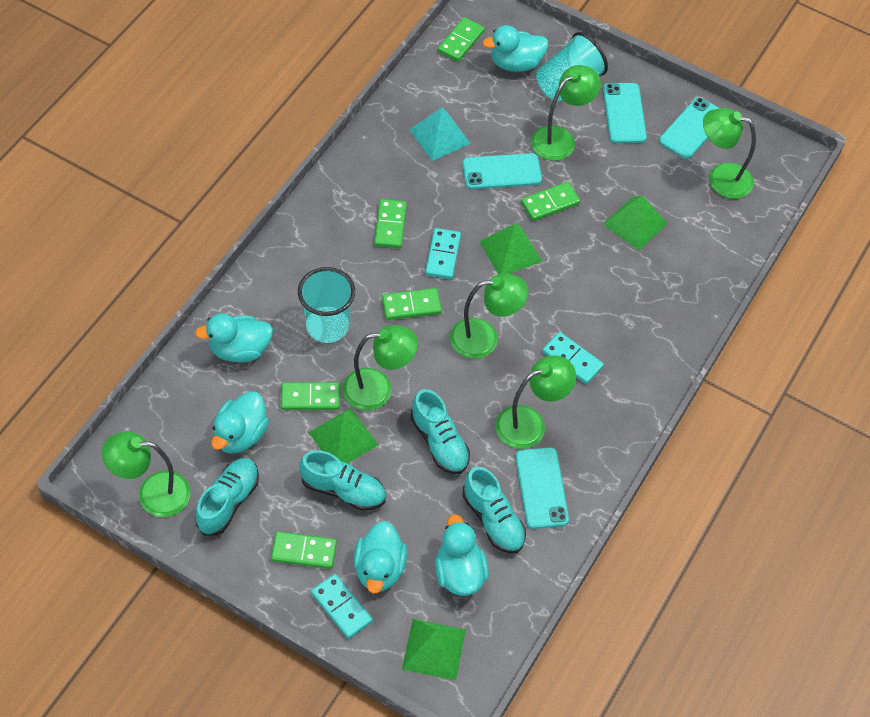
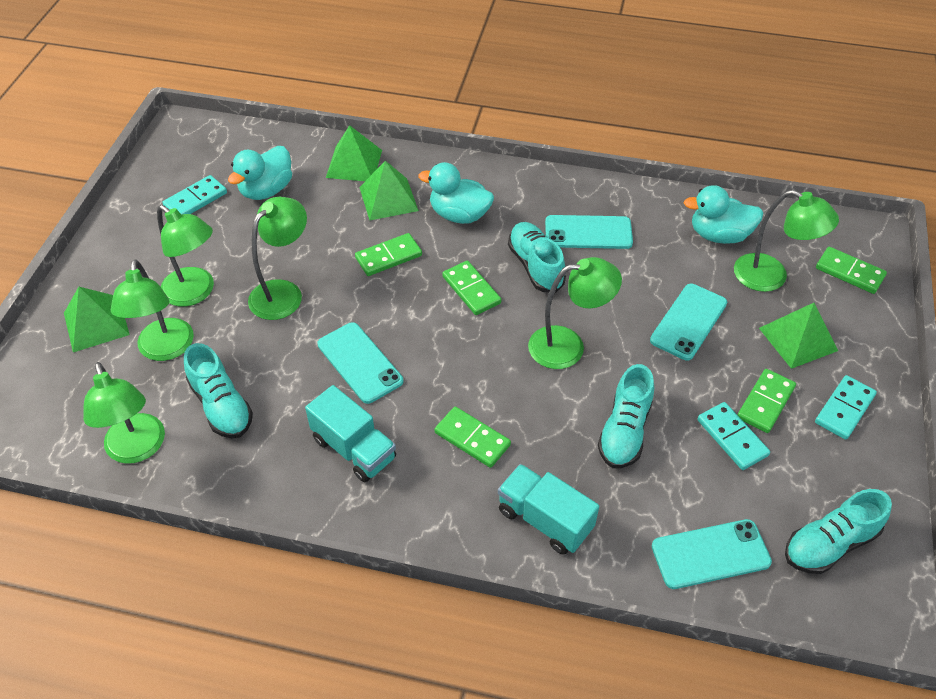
green domino: 6 -> 5
turquoise cup: 2 -> 0
turquoise duck: 5 -> 3
turquoise pyramid: 1 -> 0
turquoise truck: 0 -> 2

